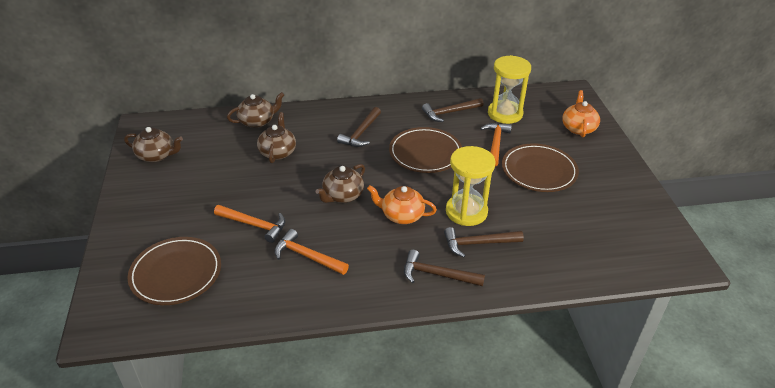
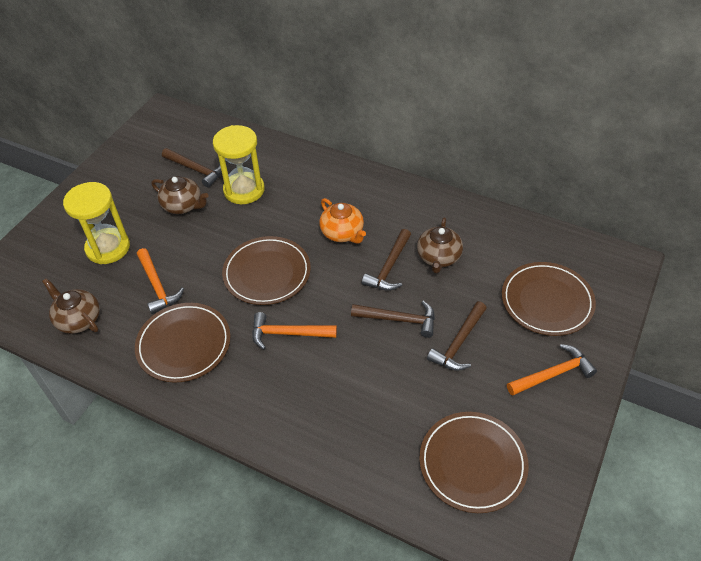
brown plate: 3 -> 4
brown teapot: 4 -> 3
orange teapot: 2 -> 1

